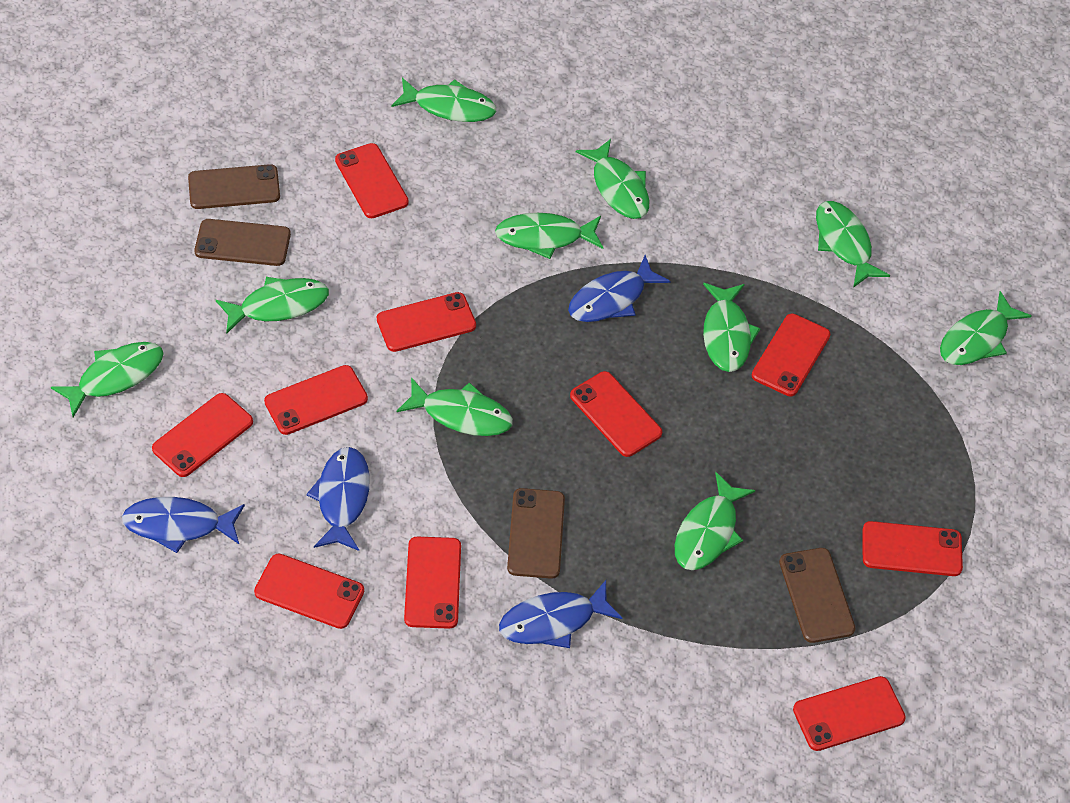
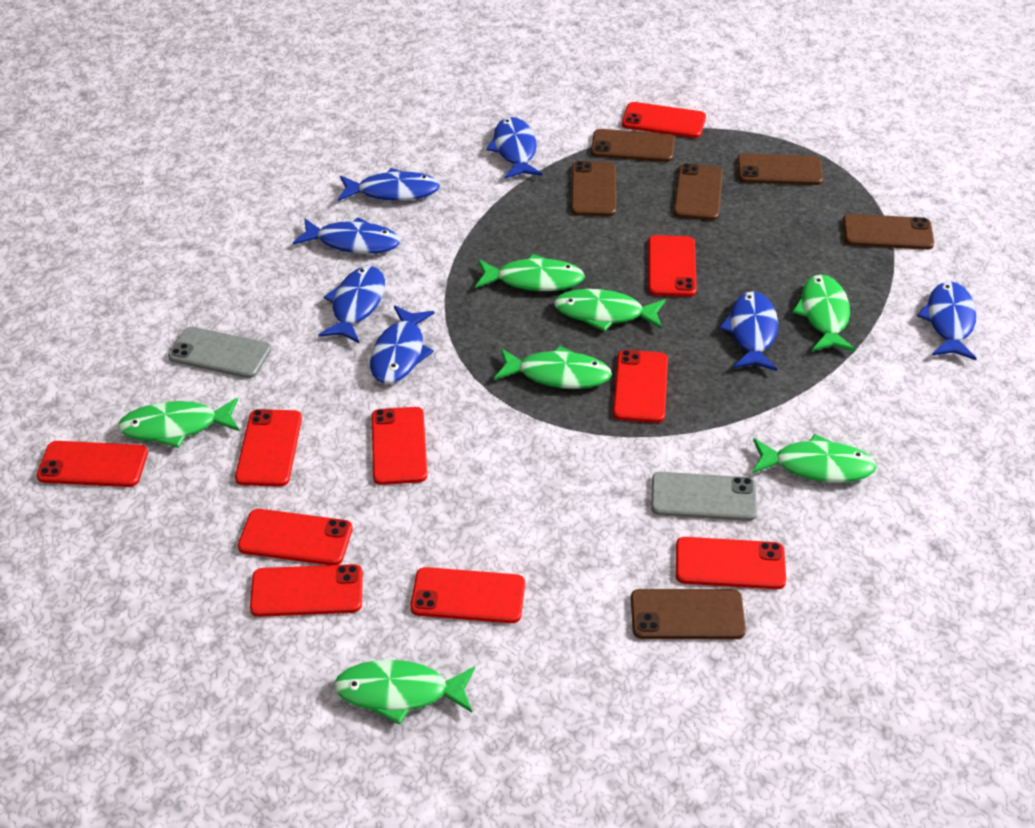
blue fish: 4 -> 7
brown phone: 4 -> 6
green fish: 10 -> 7
grey phone: 0 -> 2

